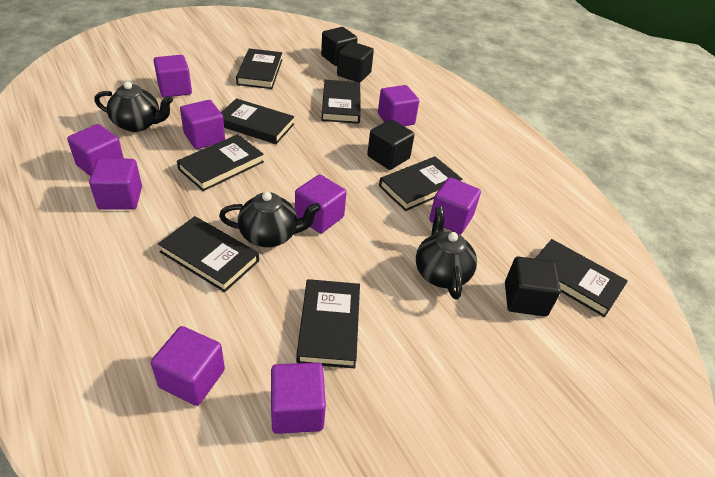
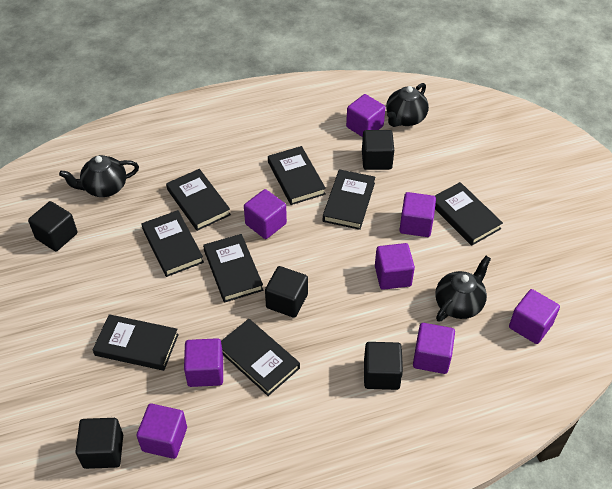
black cube: 4 -> 5
purple cube: 9 -> 8

